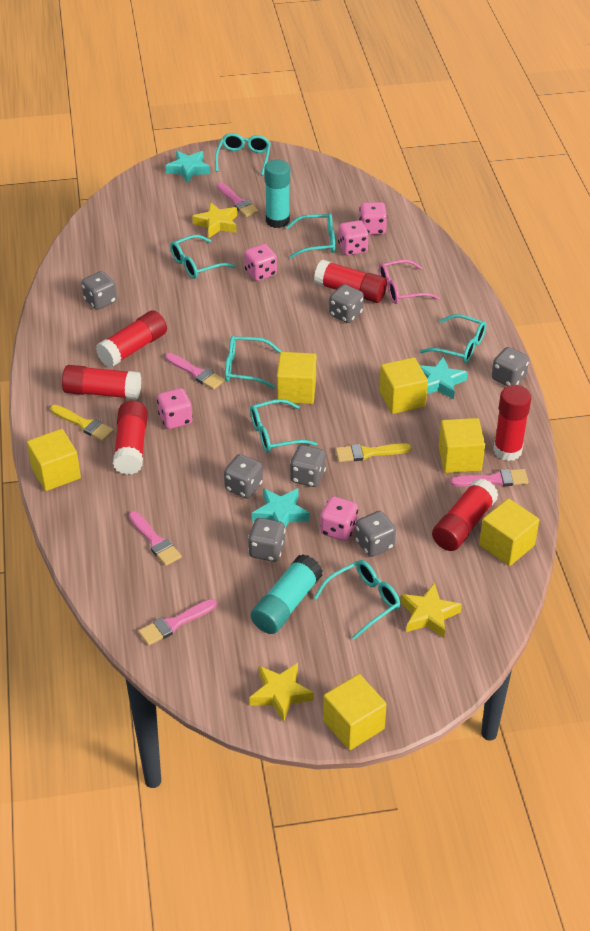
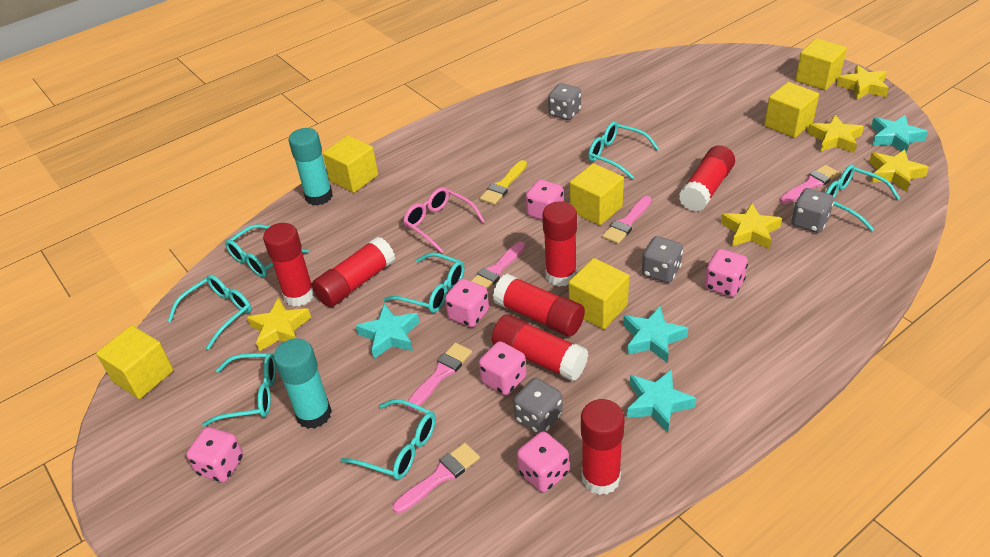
grey dice: 7 -> 4
pink dice: 5 -> 6
red glue stick: 6 -> 7
turquoise star: 3 -> 4
yellow brush: 2 -> 1
yellow star: 3 -> 5

